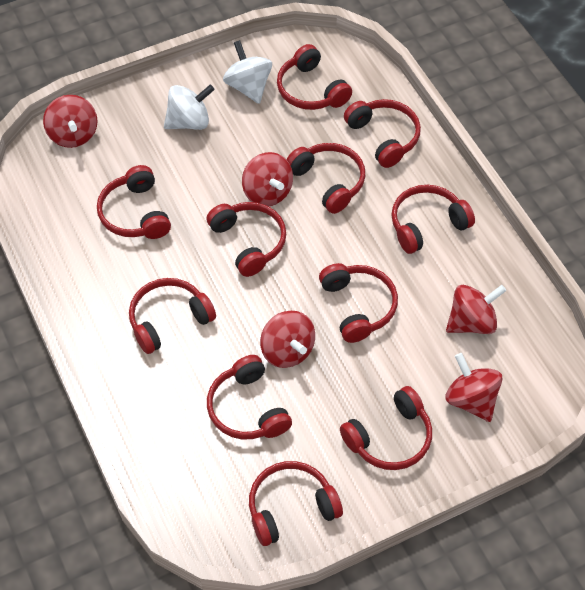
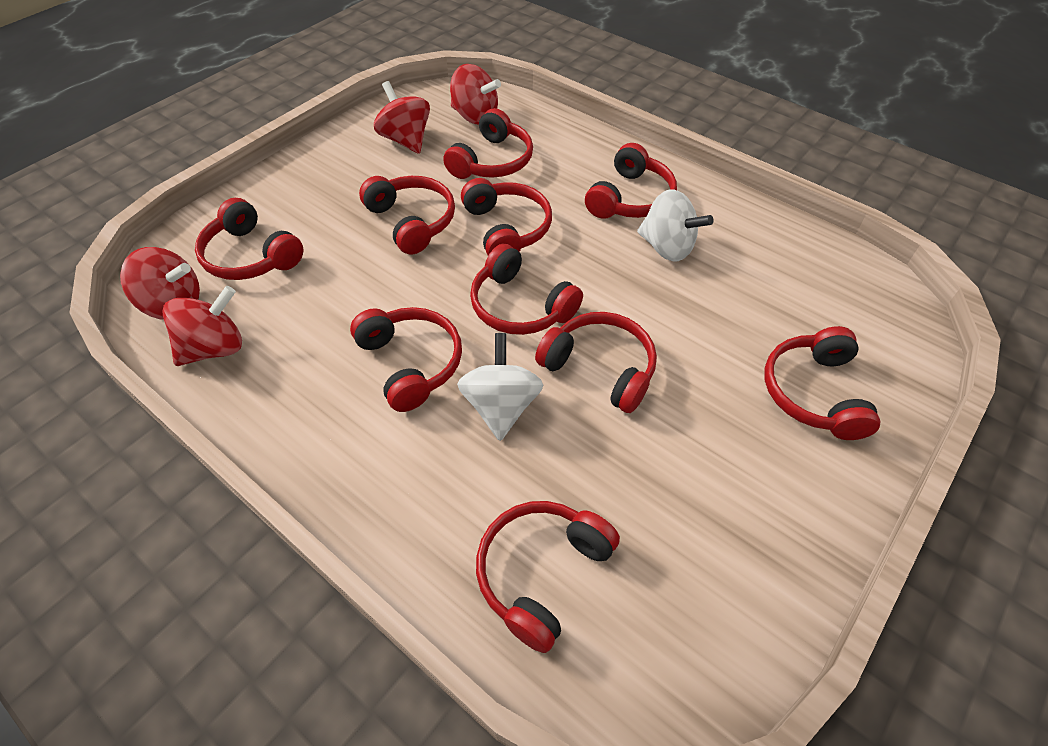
red headphones: 11 -> 10
red spinning top: 5 -> 4

